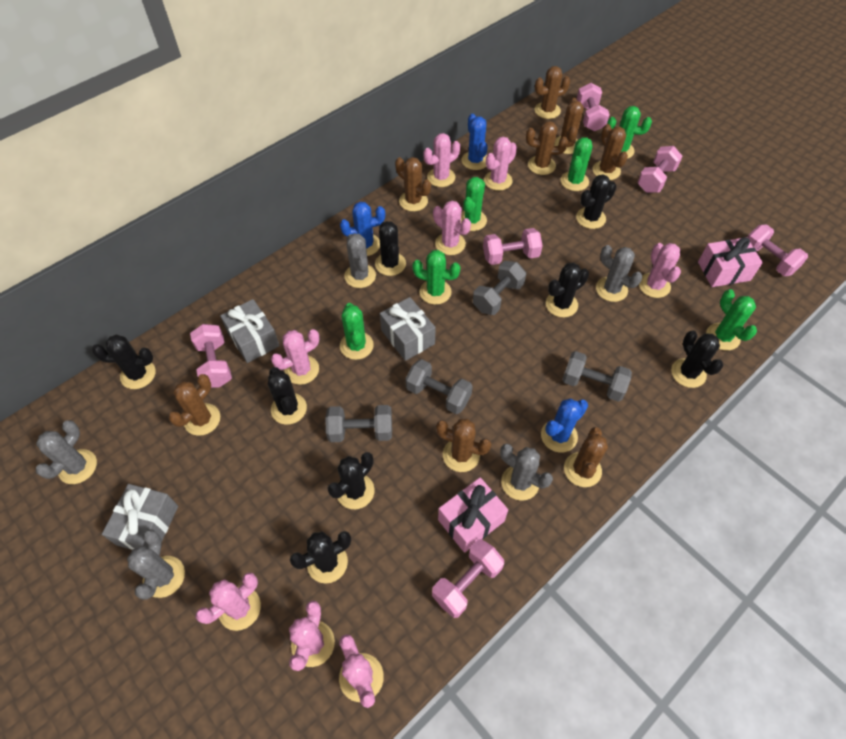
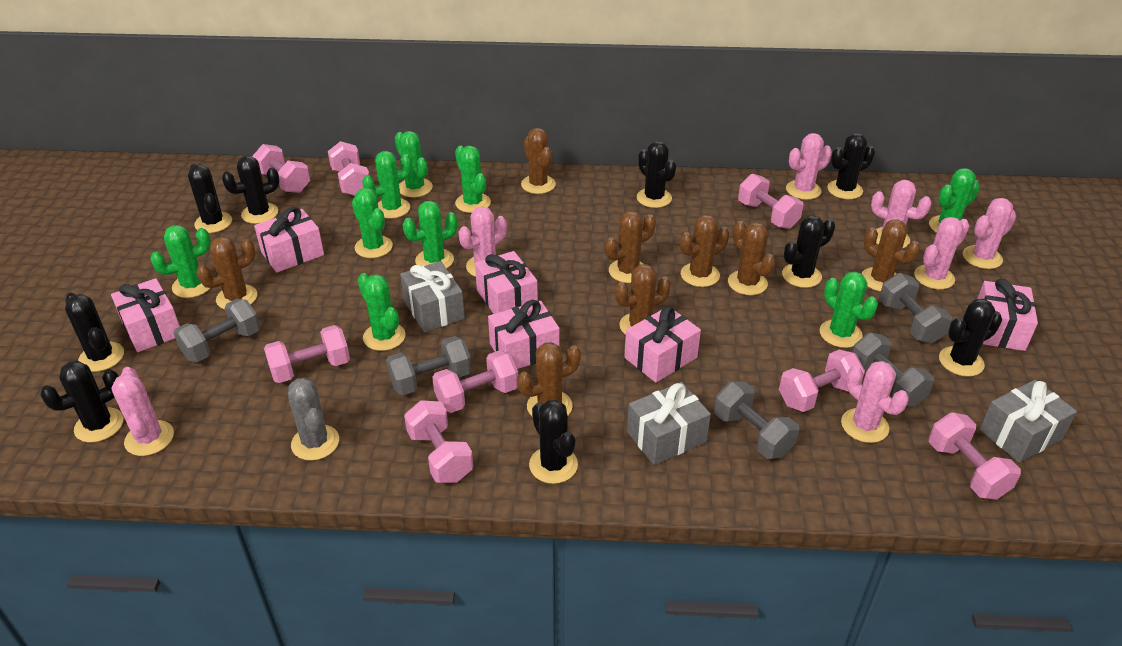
black cactus: 8 -> 9
blue cactus: 3 -> 0
green cactus: 6 -> 9
grey cactus: 5 -> 1
grey dumbbell: 4 -> 5
pink cactus: 8 -> 7
pink dumbbell: 6 -> 8
pink gift: 2 -> 6

